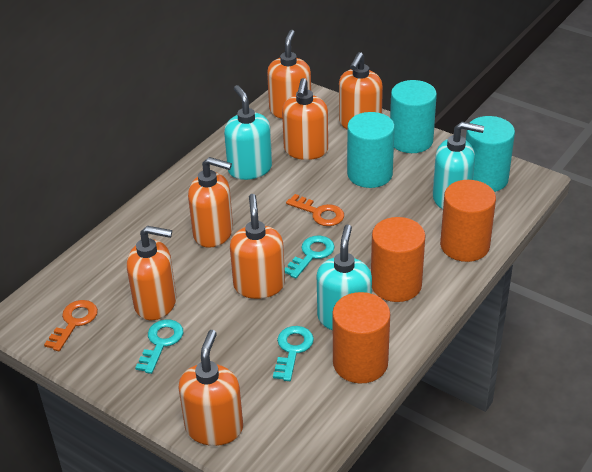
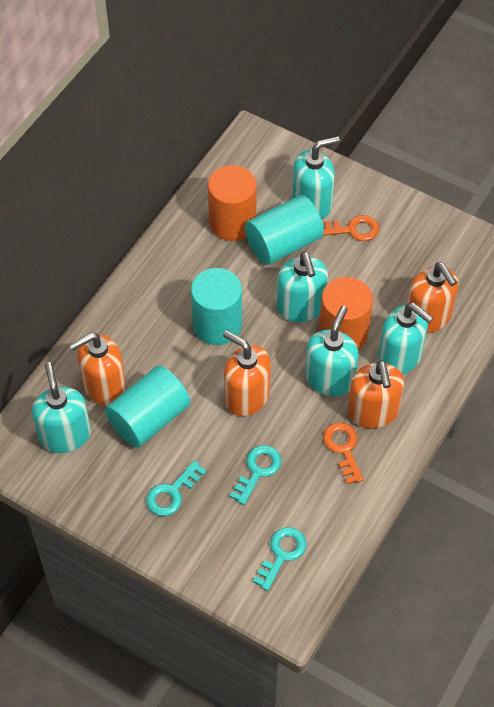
orange cylinder: 3 -> 2
orange soap dispenser: 7 -> 4
turquoise soap dispenser: 3 -> 5

